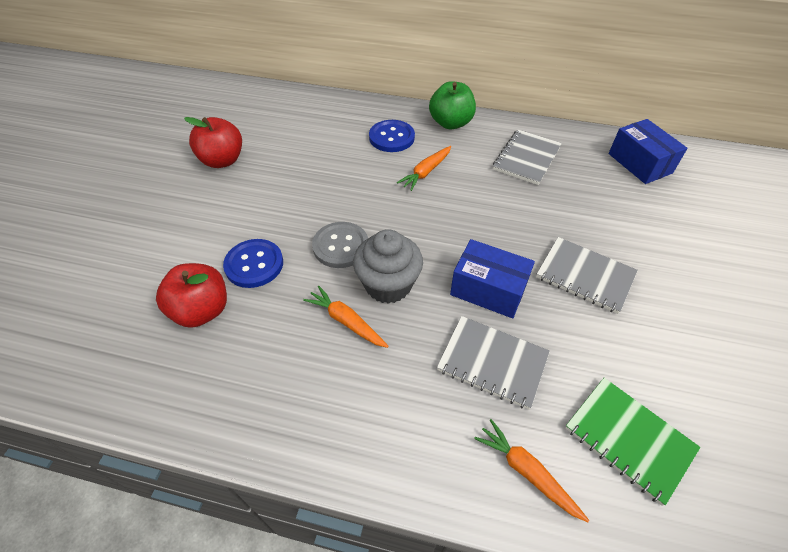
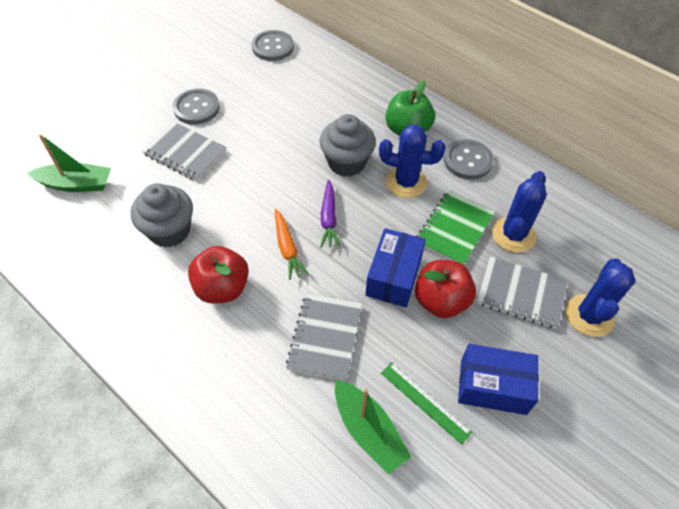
blue button: 2 -> 0
blue cactus: 0 -> 3
green boat: 0 -> 2
green ruler: 0 -> 1
grey button: 1 -> 3
grey cupcake: 1 -> 2
orange carrot: 3 -> 1
purple carrot: 0 -> 1

